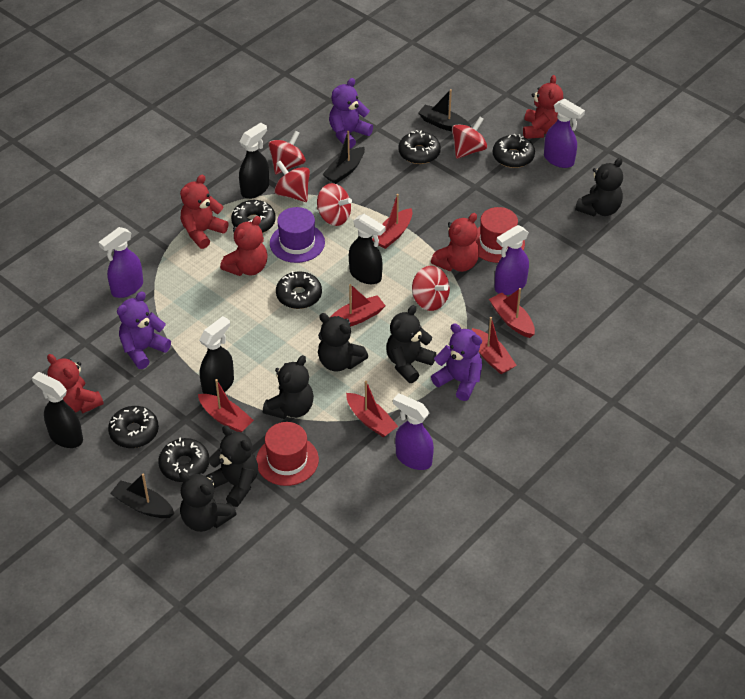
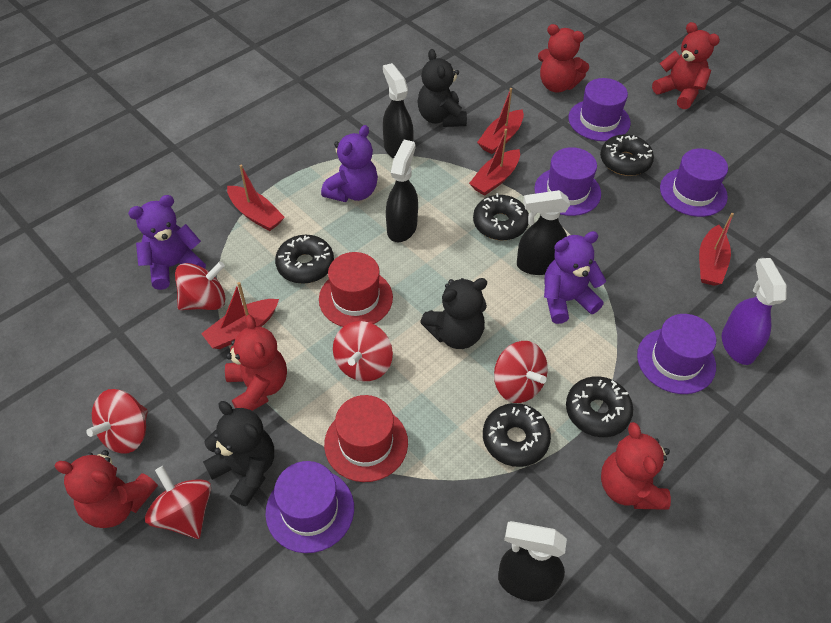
black boat: 3 -> 0
black donut: 6 -> 5
black teddy bear: 6 -> 3
purple hat: 1 -> 5
purple spray bottle: 4 -> 1
red boat: 6 -> 5

